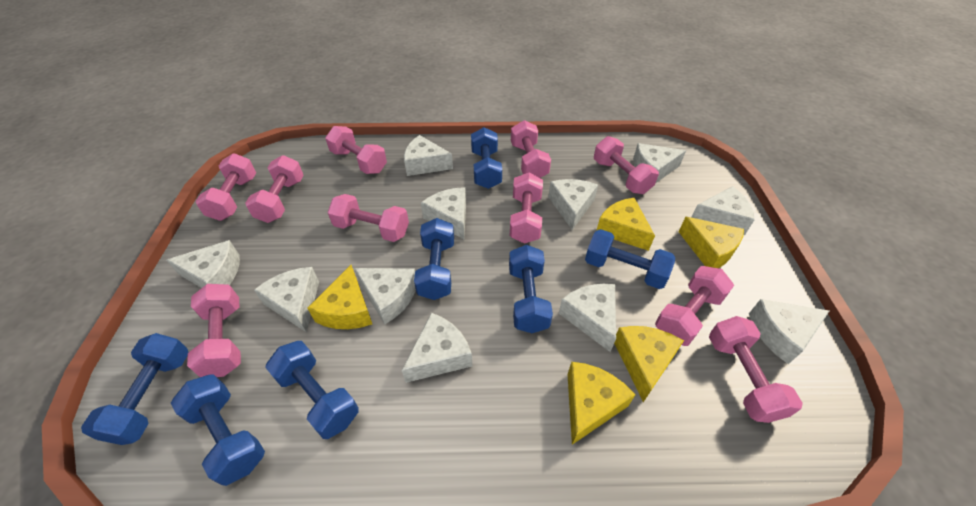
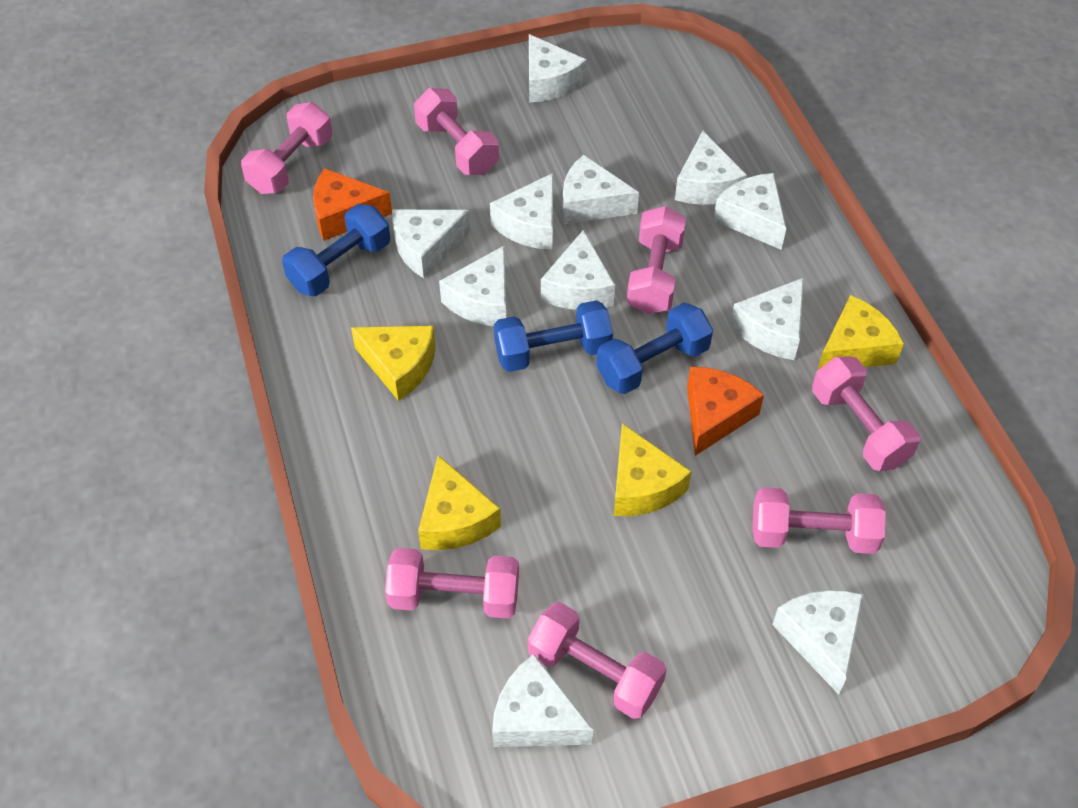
blue dumbbell: 7 -> 3
orange cheese: 0 -> 2
pink dumbbell: 10 -> 7
yellow cheese: 5 -> 4

